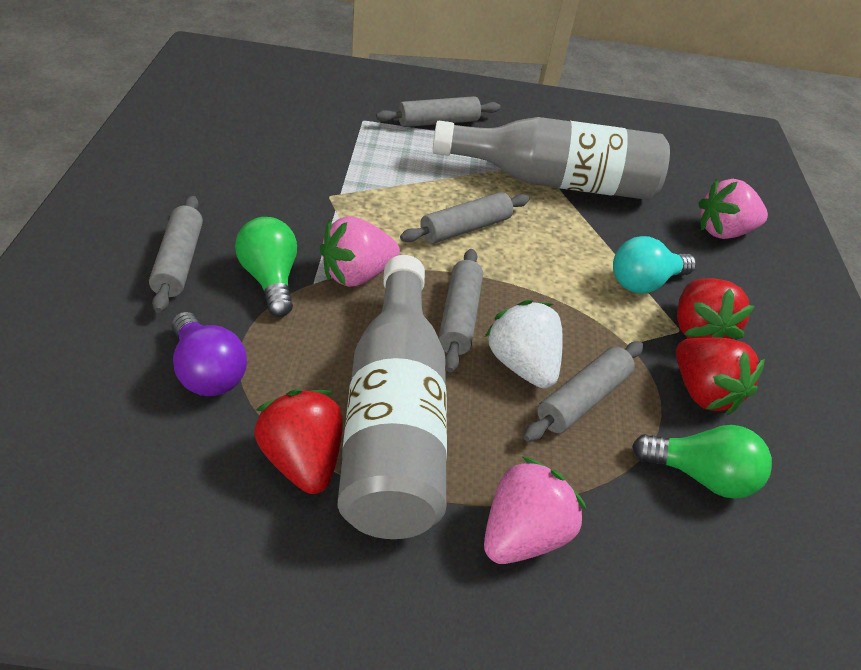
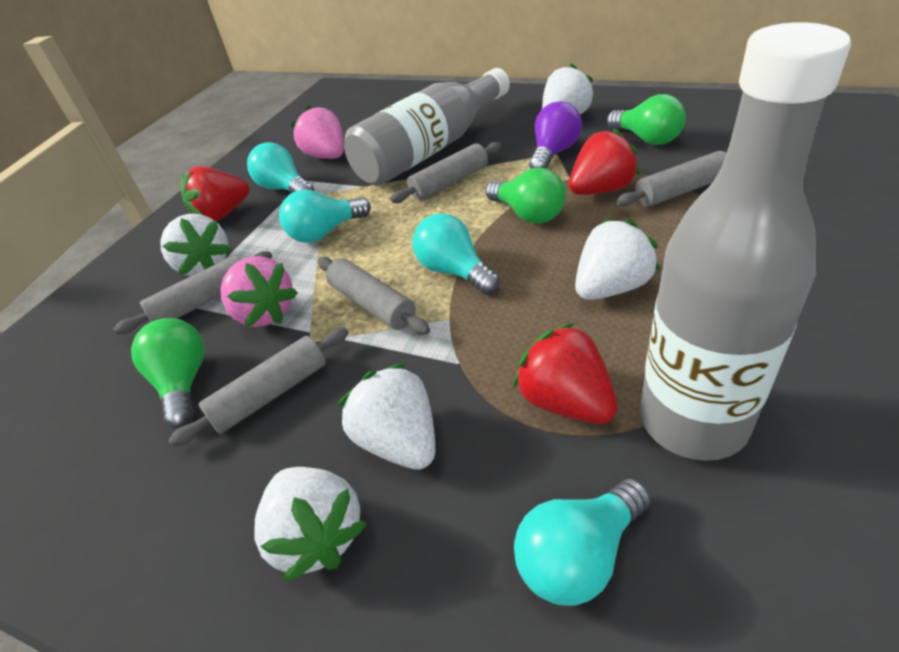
green light bulb: 2 -> 3
pink strawberry: 3 -> 2
turquoise light bulb: 1 -> 4
white strawberry: 1 -> 5

